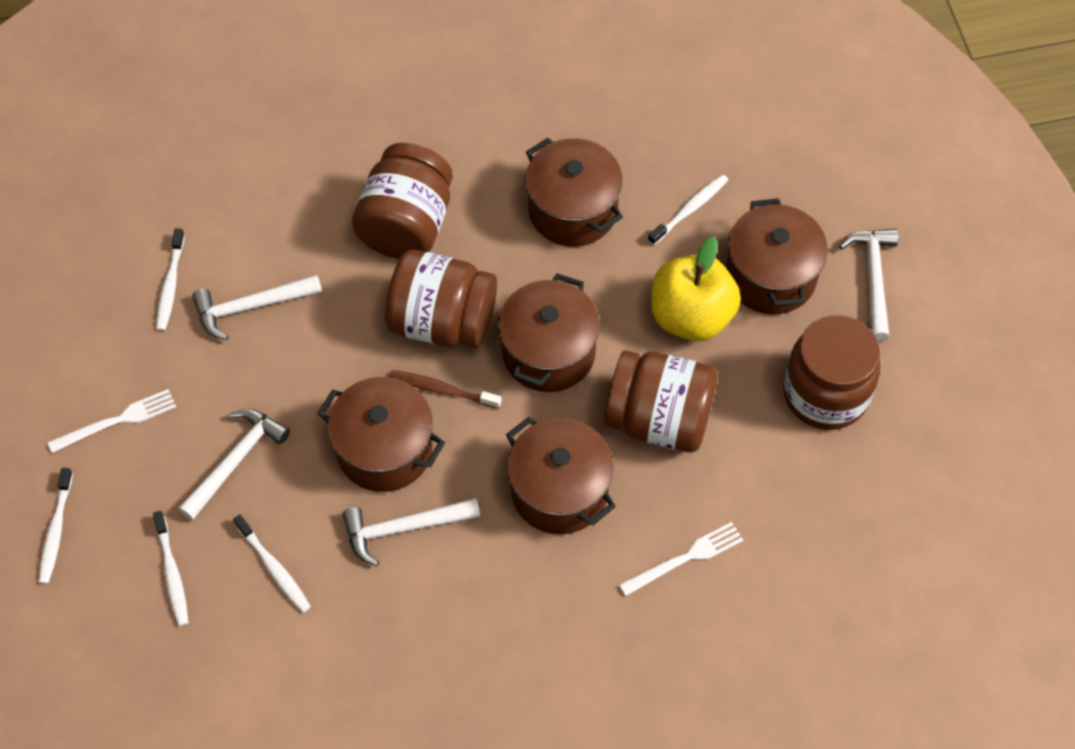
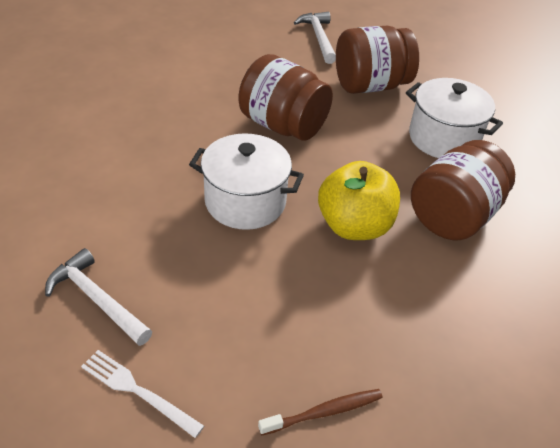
brown jar: 4 -> 3
brown pot: 5 -> 0
white fork: 2 -> 1
white hammer: 4 -> 2
white pot: 0 -> 2
white toothbrush: 5 -> 0

